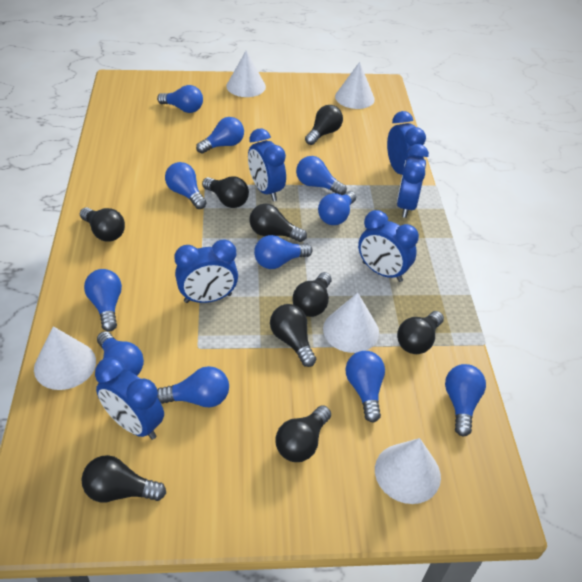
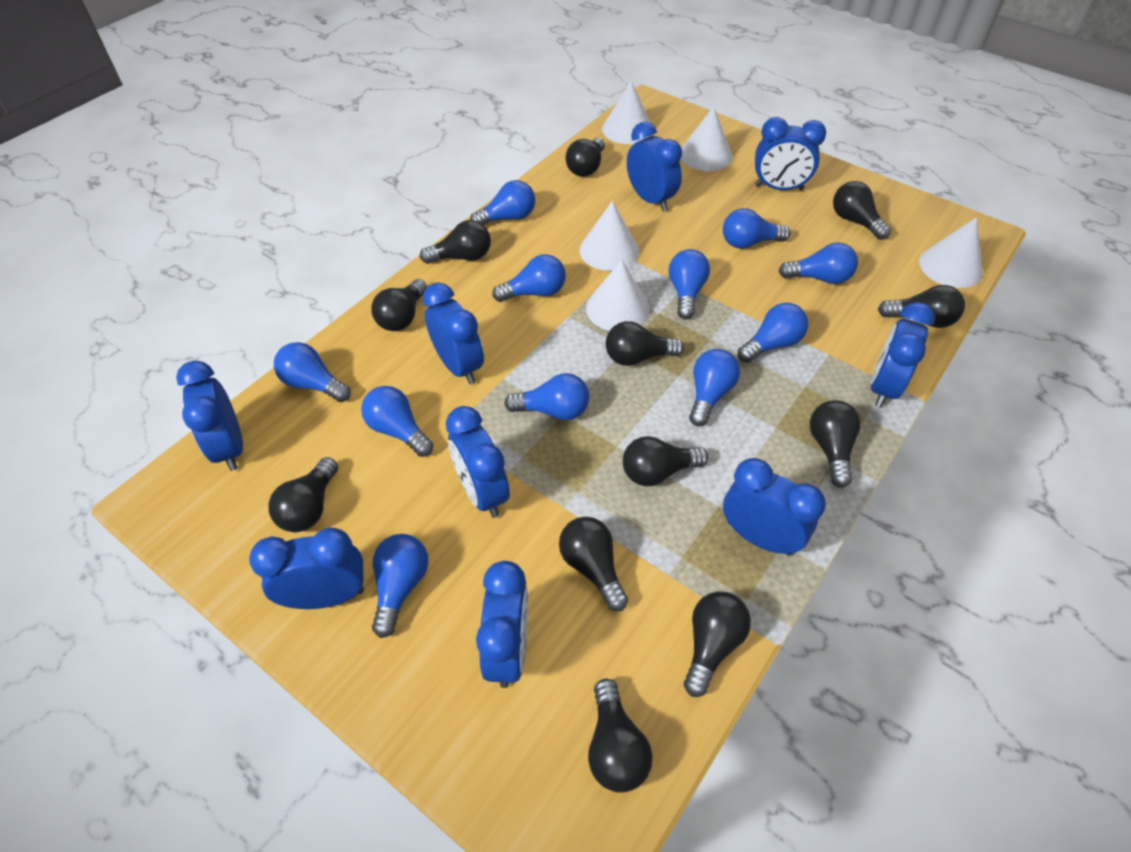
black light bulb: 9 -> 12
blue clock: 6 -> 9

